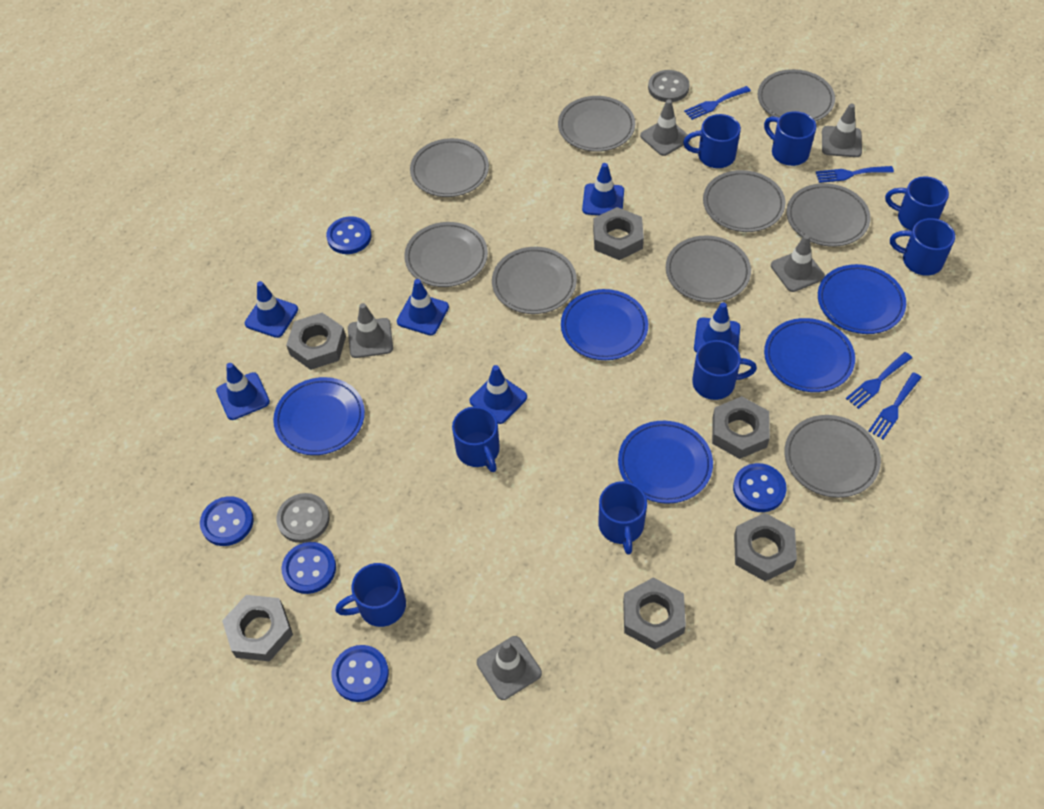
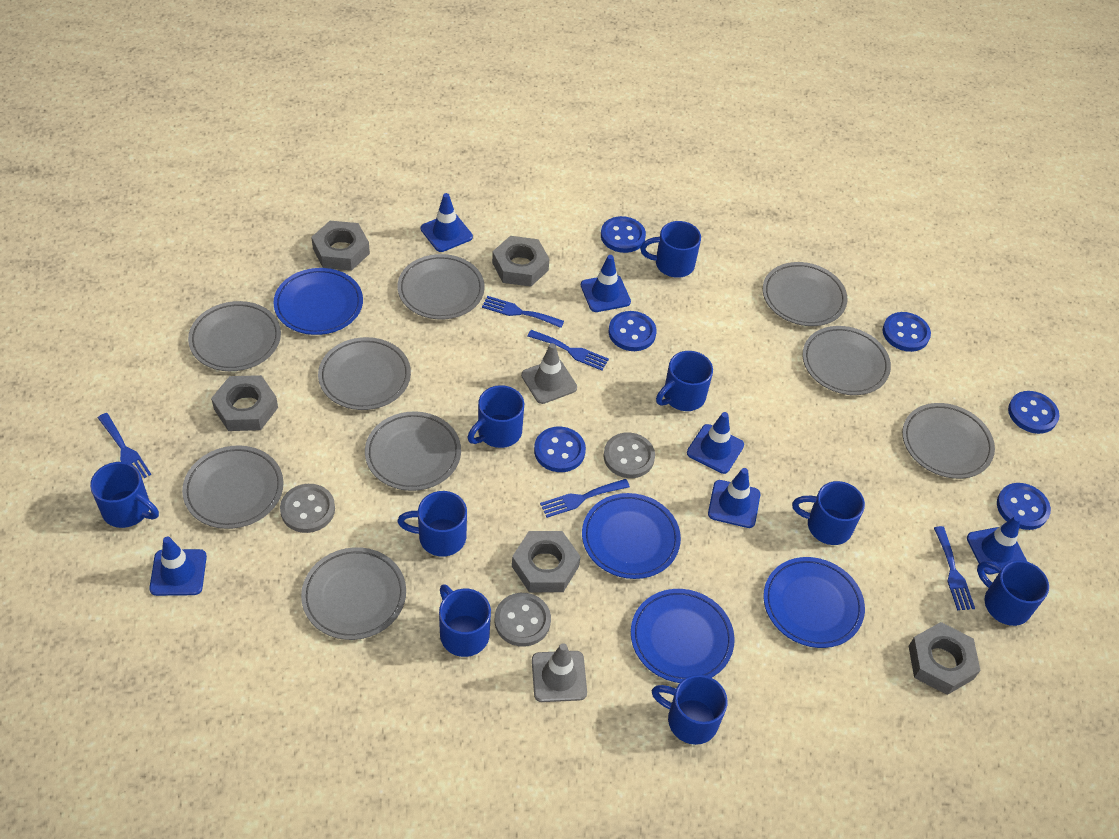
blue button: 5 -> 6
blue fork: 4 -> 5
blue mug: 8 -> 9
blue plate: 5 -> 4
grey button: 2 -> 3
grey nut: 6 -> 5
grey traffic cone: 5 -> 2

